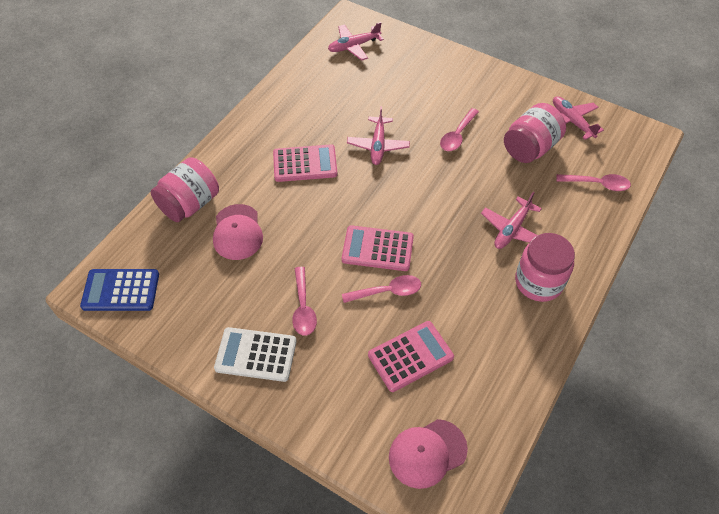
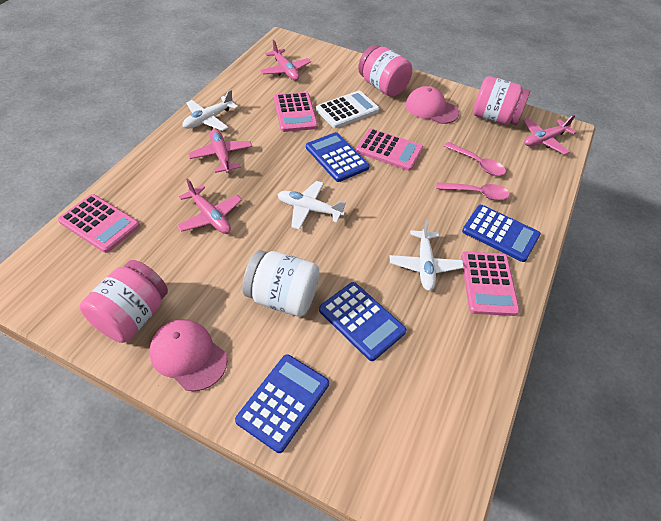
blue calculator: 1 -> 4
pink calculator: 3 -> 4
pink spoon: 4 -> 2
white jar: 0 -> 1
white plane: 0 -> 3

